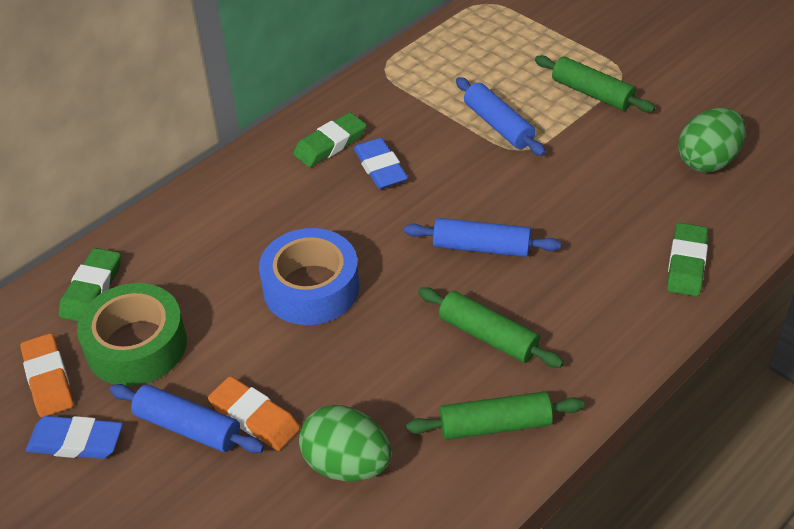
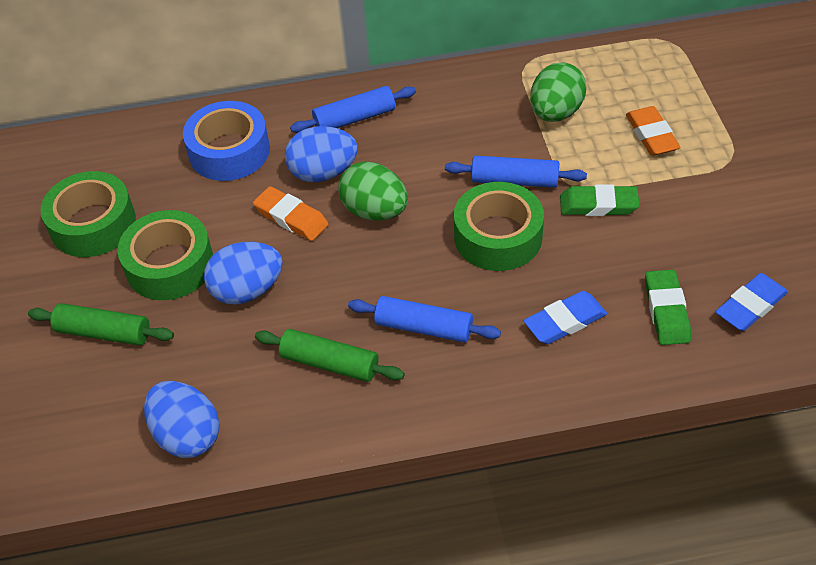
blue egg: 0 -> 3
green eraser: 3 -> 2
green rolling pin: 3 -> 2
green tape: 1 -> 3

